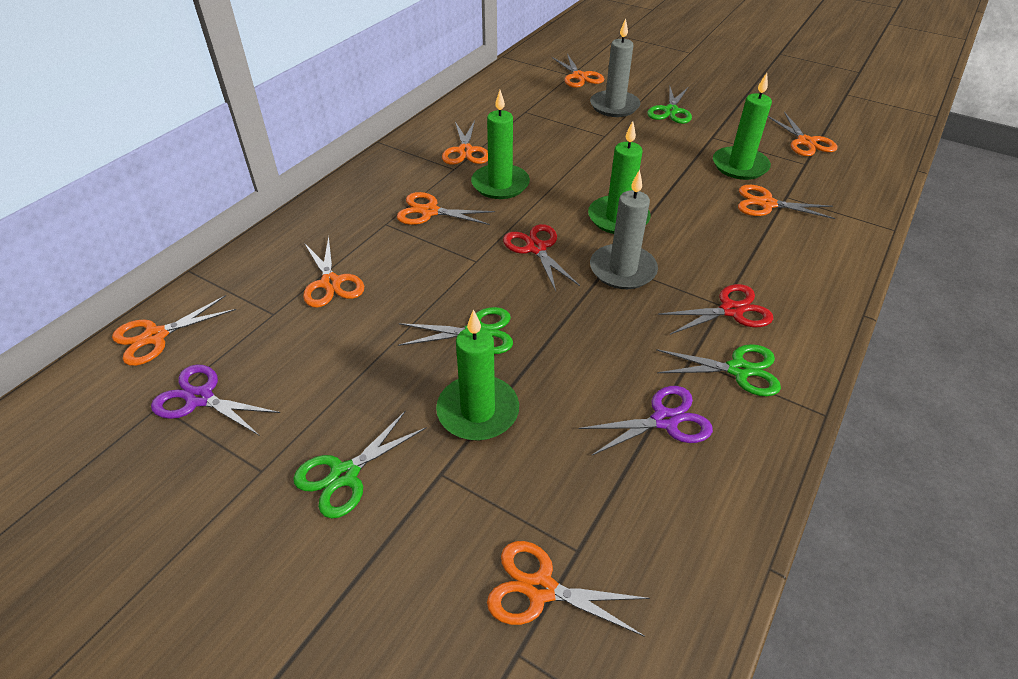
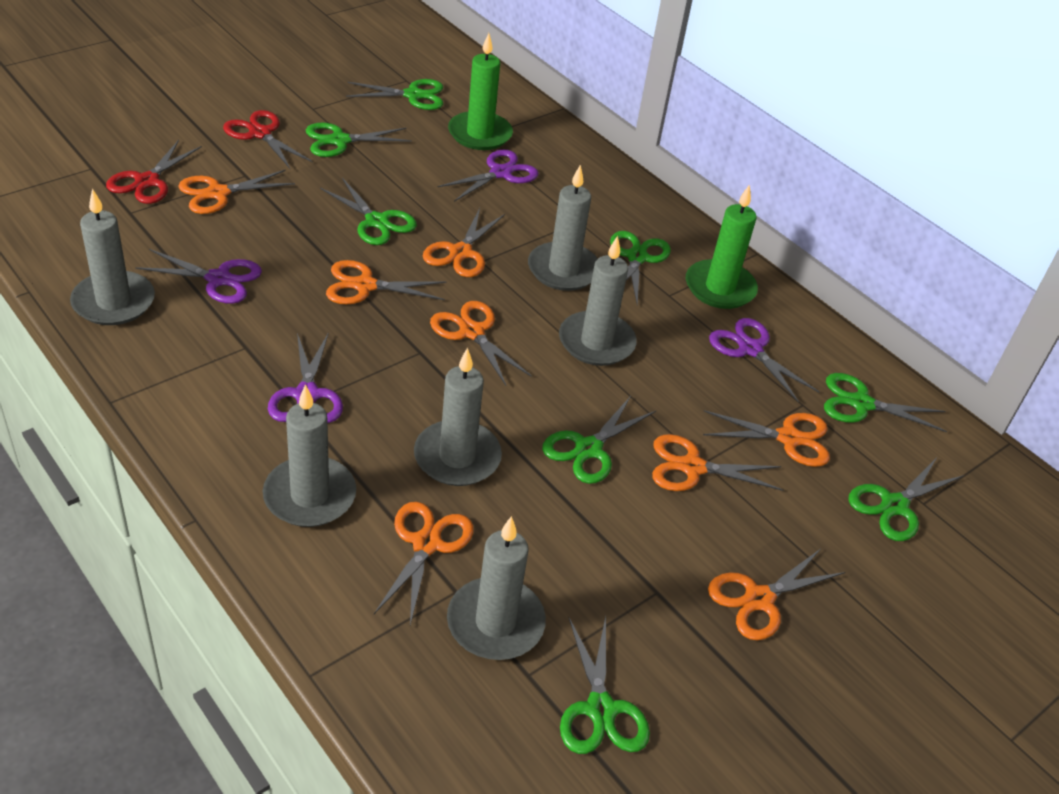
green candle: 4 -> 2
green scissors: 4 -> 8
grey candle: 2 -> 6
purple scissors: 2 -> 4

